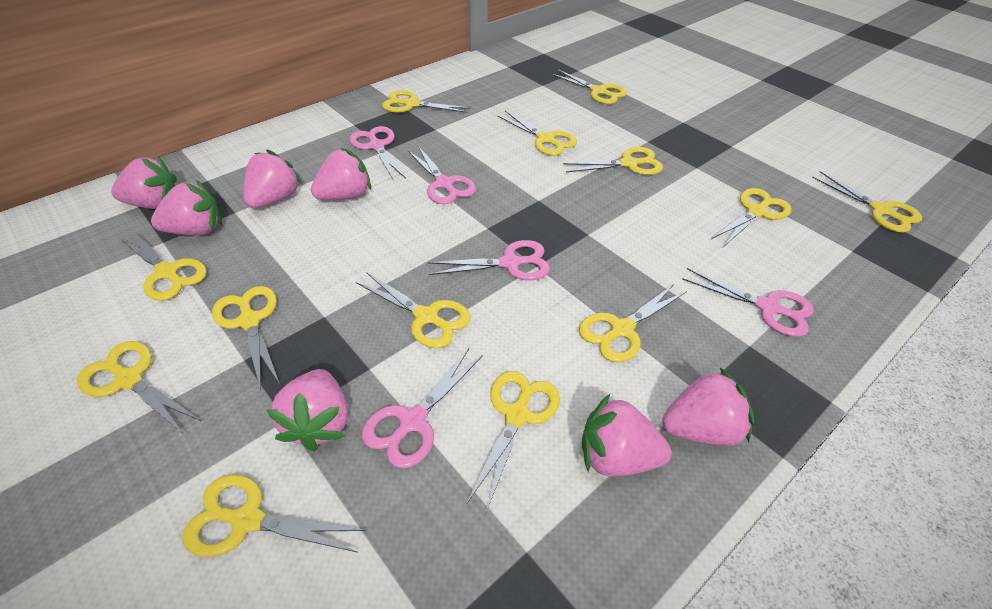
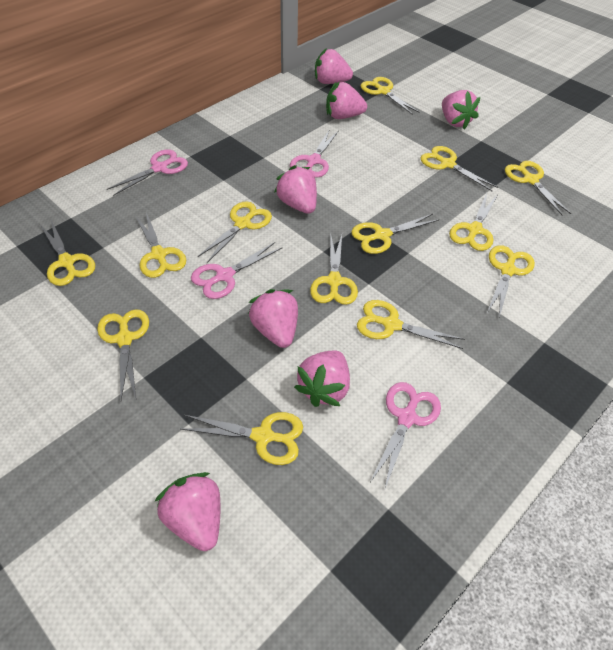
pink scissors: 5 -> 4

